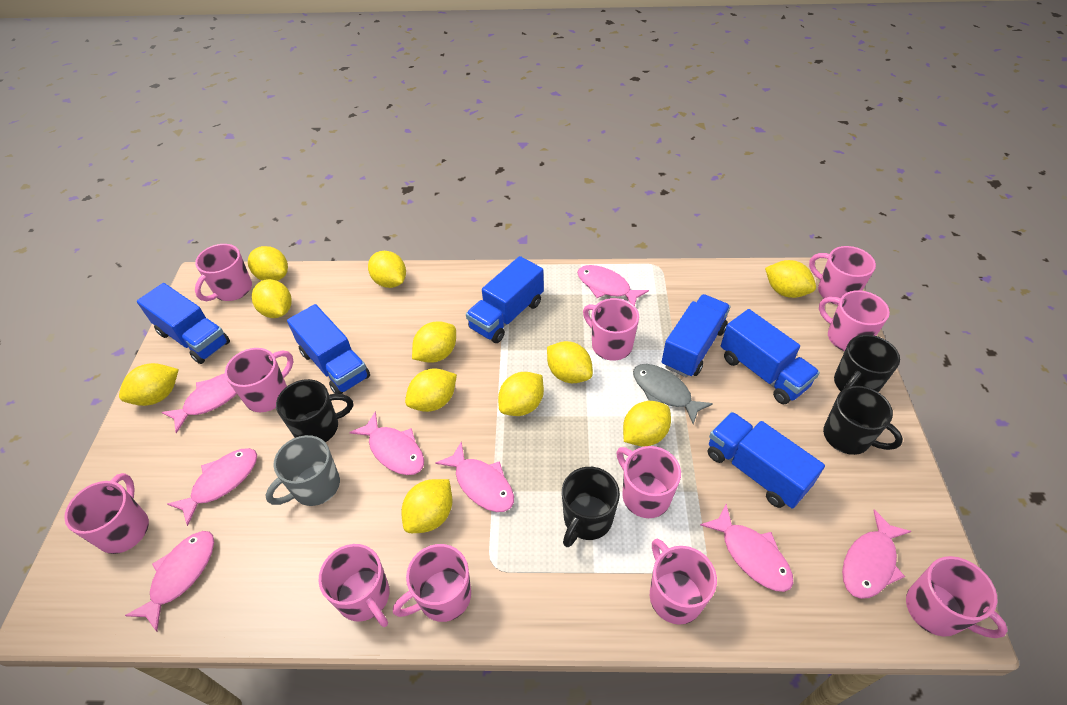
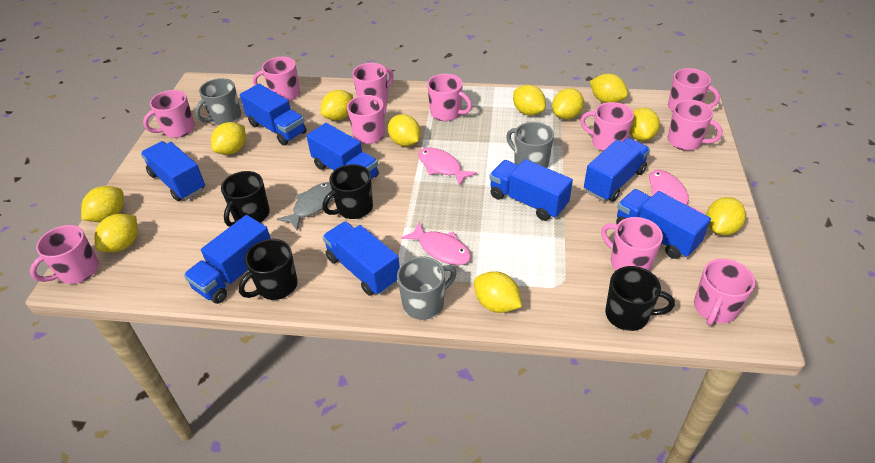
blue truck: 6 -> 8
grey mug: 1 -> 3
pink fish: 8 -> 3

